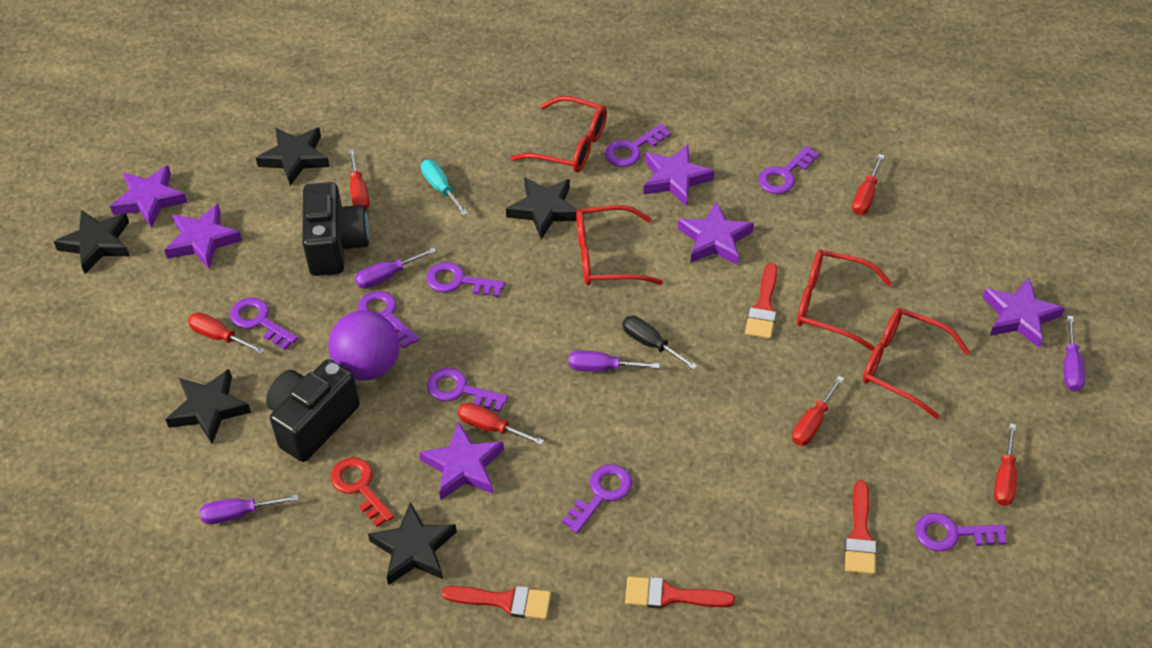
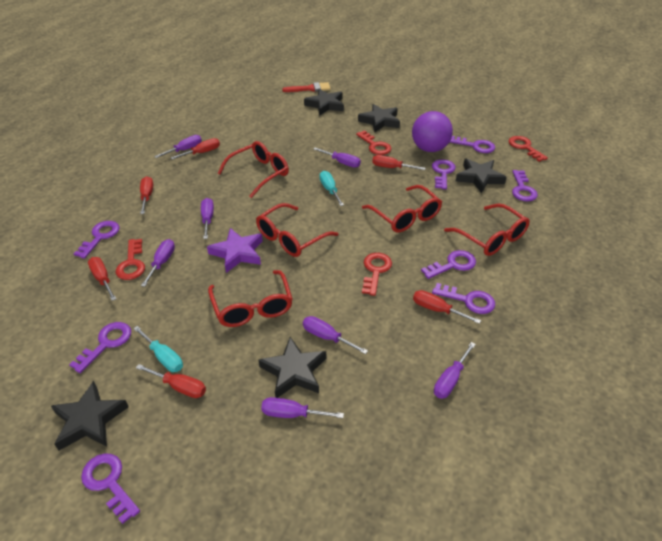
black camera: 2 -> 0
black screwdriver: 1 -> 0
purple screwdriver: 4 -> 7
purple star: 6 -> 1
red brush: 4 -> 1
red glasses: 4 -> 5
red key: 1 -> 4
turquoise screwdriver: 1 -> 2

